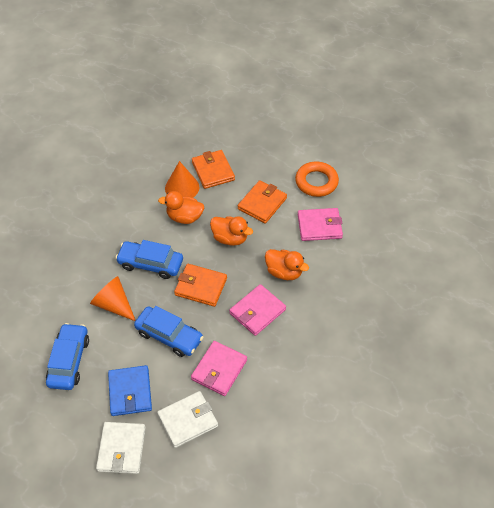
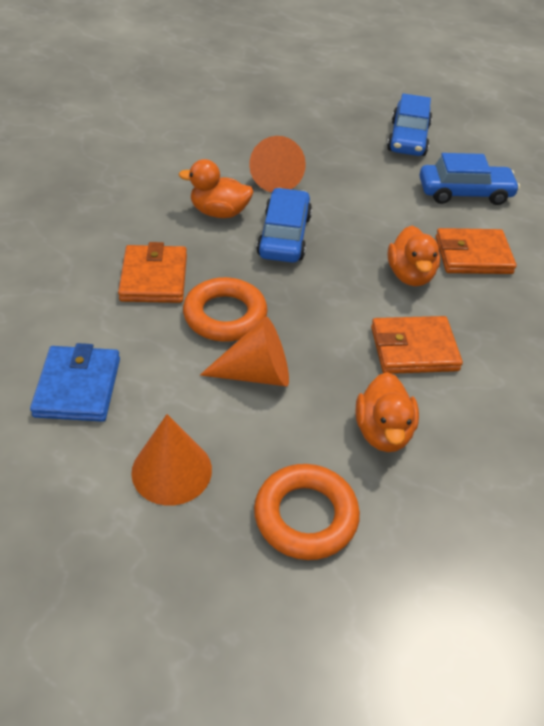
orange cone: 2 -> 3
orange ring: 1 -> 2
pink wallet: 3 -> 0
white wallet: 2 -> 0

